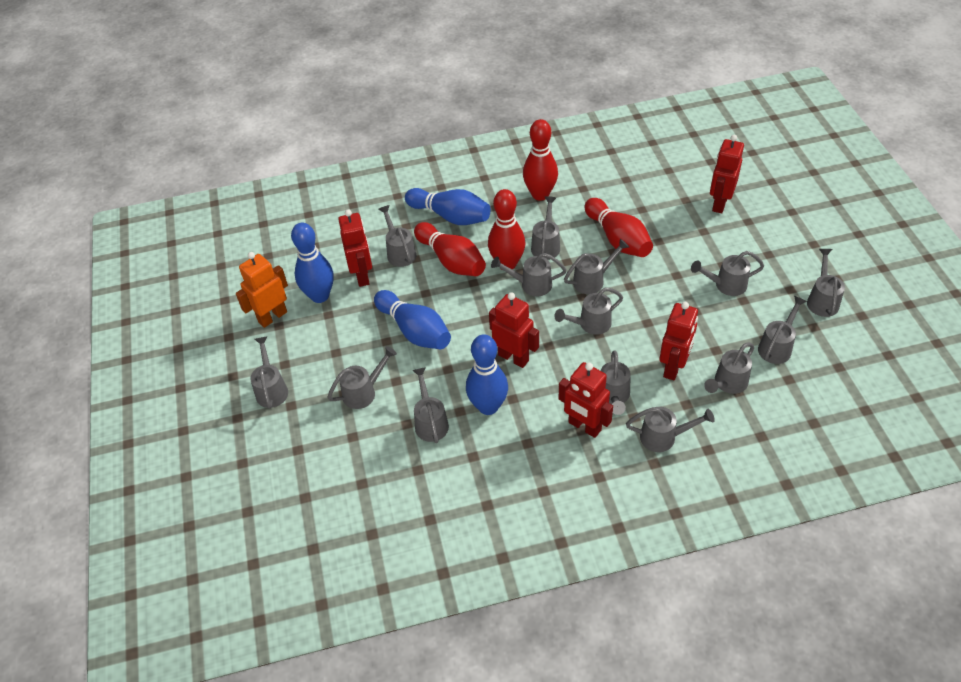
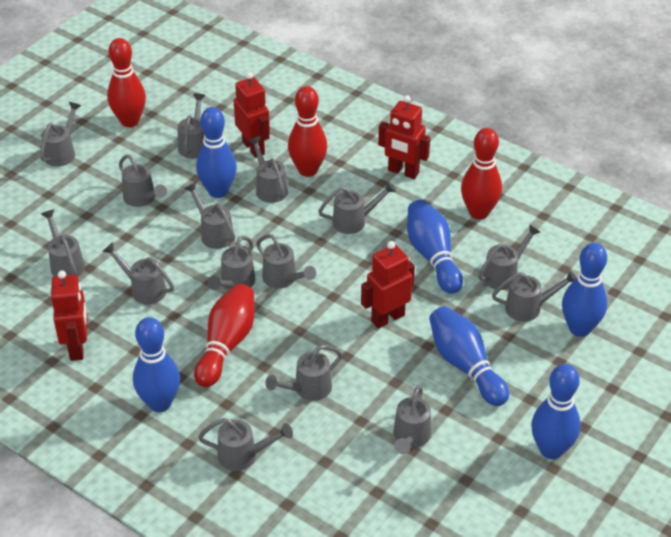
blue bowling pin: 4 -> 6
grey watering can: 14 -> 15
orange robot: 1 -> 0
red robot: 5 -> 4

